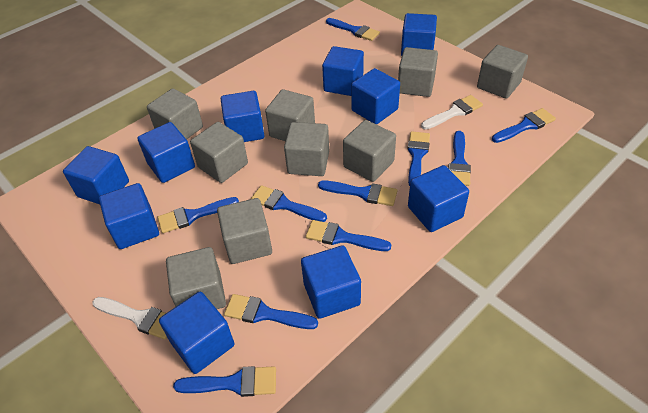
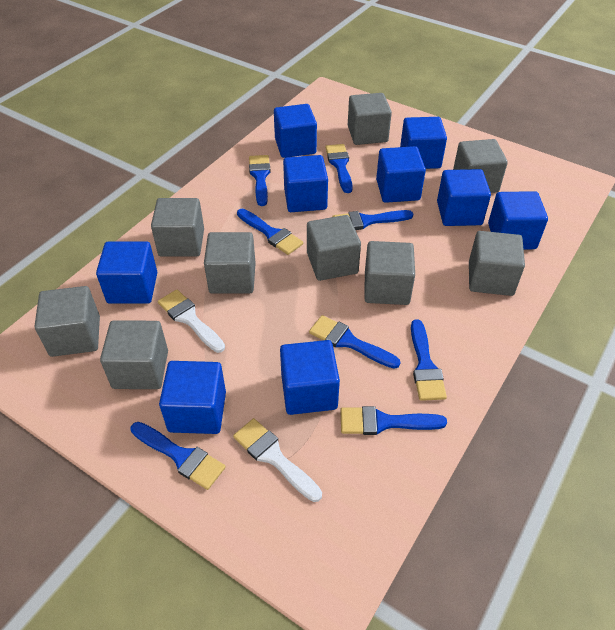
blue brush: 10 -> 8
blue cube: 10 -> 9

